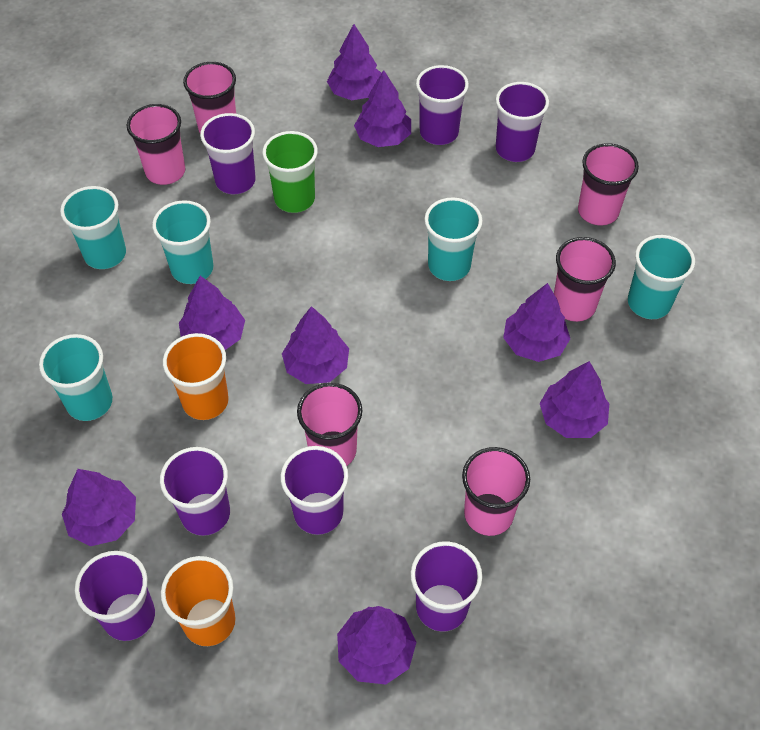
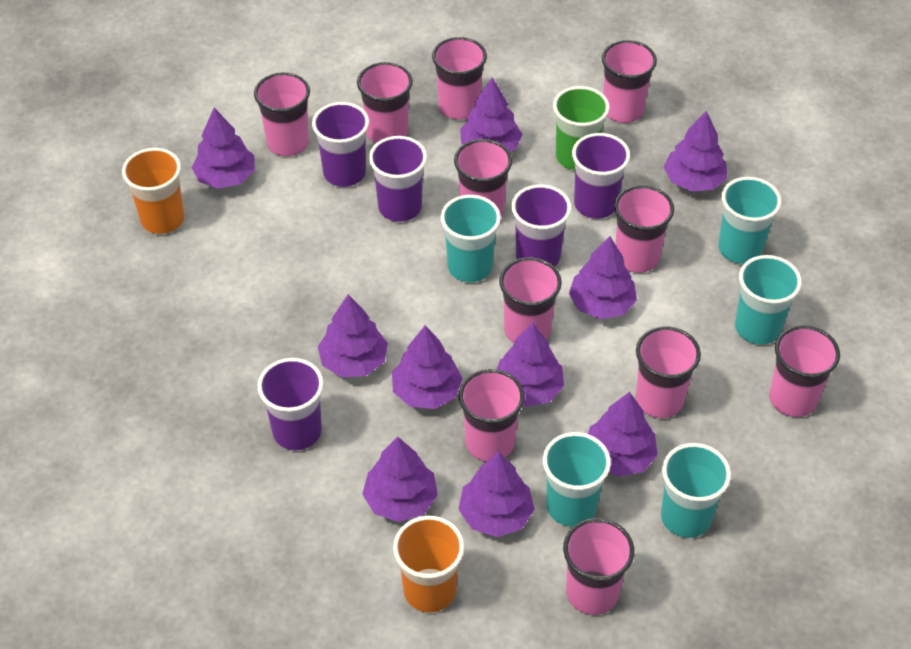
pink cup: 6 -> 11
purple cup: 7 -> 5
purple tree: 8 -> 10

